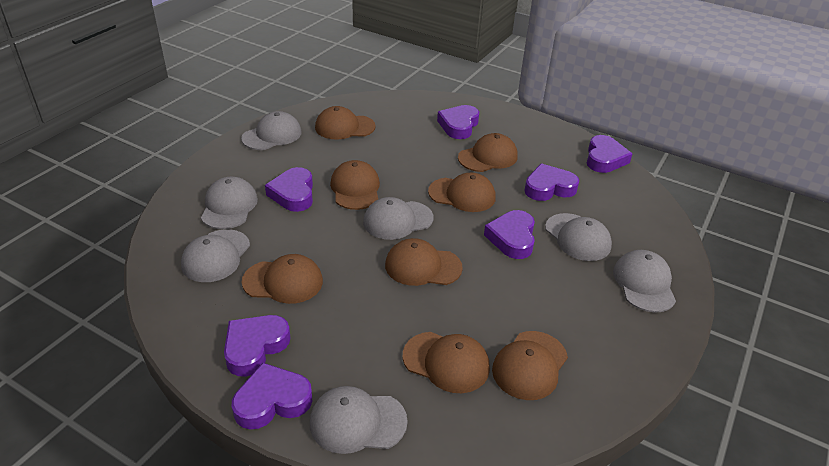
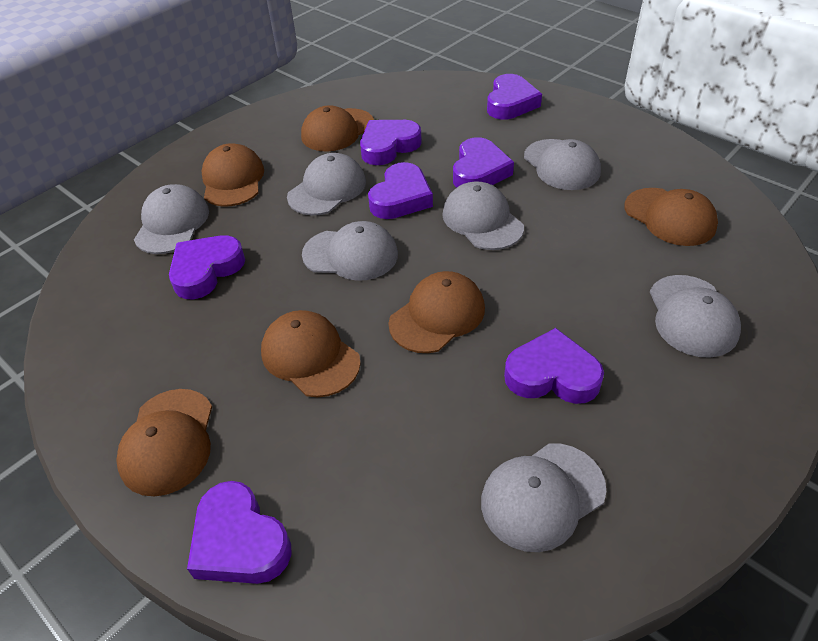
brown cap: 8 -> 6

